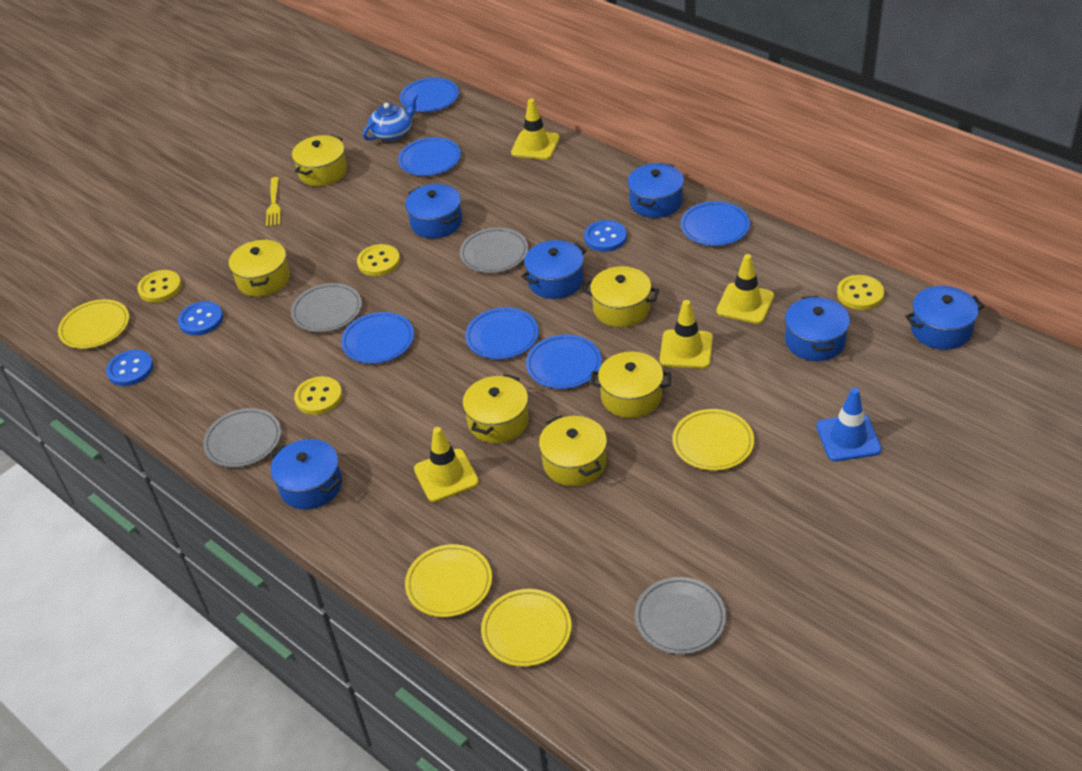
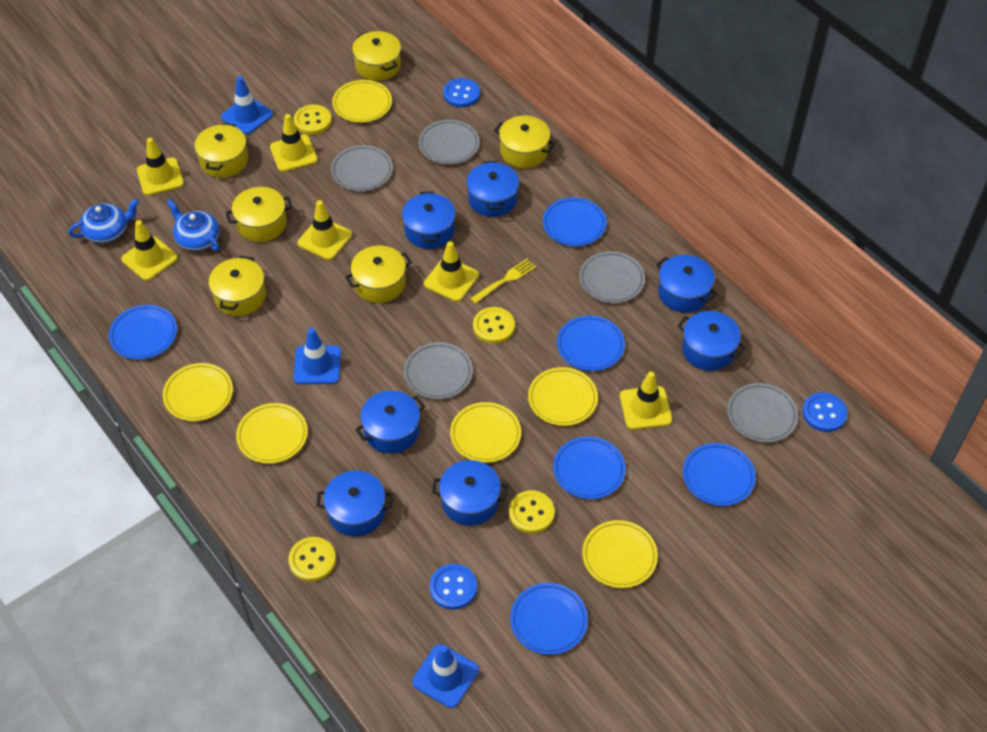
blue pot: 6 -> 7
blue teapot: 1 -> 2
blue traffic cone: 1 -> 3
grey plate: 4 -> 5
yellow plate: 4 -> 6
yellow traffic cone: 4 -> 6

